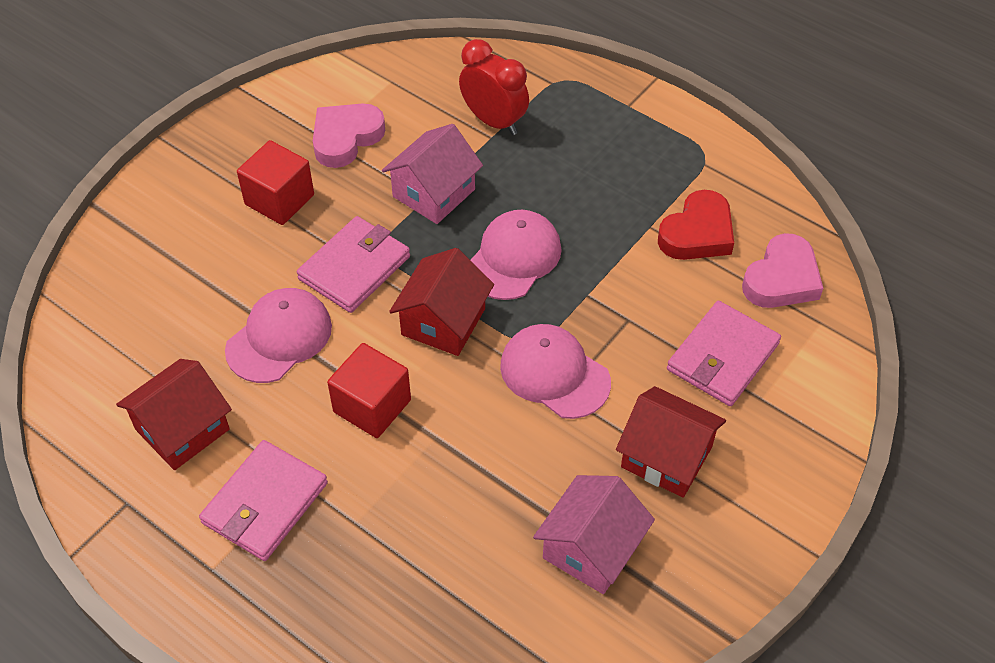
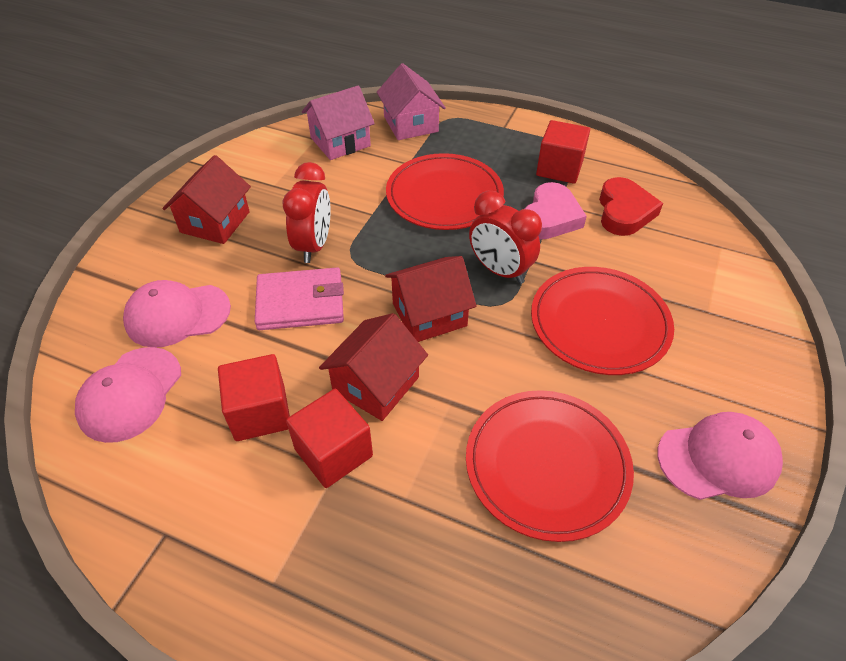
pink heart: 2 -> 1
pink wallet: 3 -> 1
red clock: 1 -> 2
red cube: 2 -> 3
red plate: 0 -> 3

